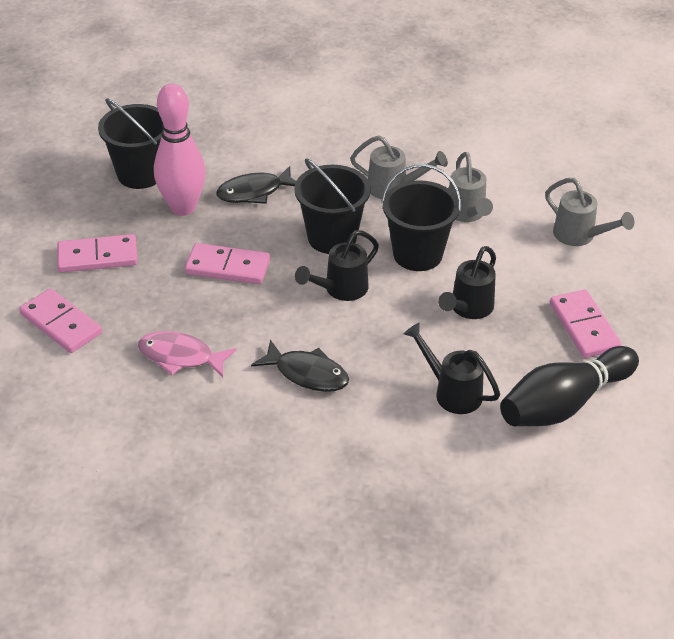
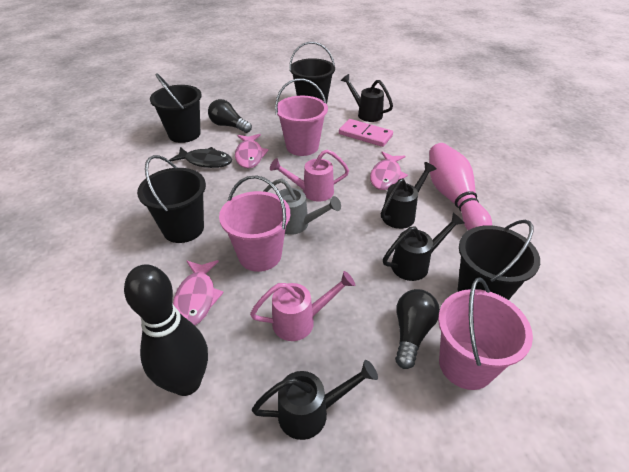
black bucket: 3 -> 4
black fish: 2 -> 1
black light bulb: 0 -> 2
black watering can: 3 -> 4
grey watering can: 3 -> 1
pink bucket: 0 -> 3
pink domino: 4 -> 1
pink fish: 1 -> 3
pink watering can: 0 -> 2

